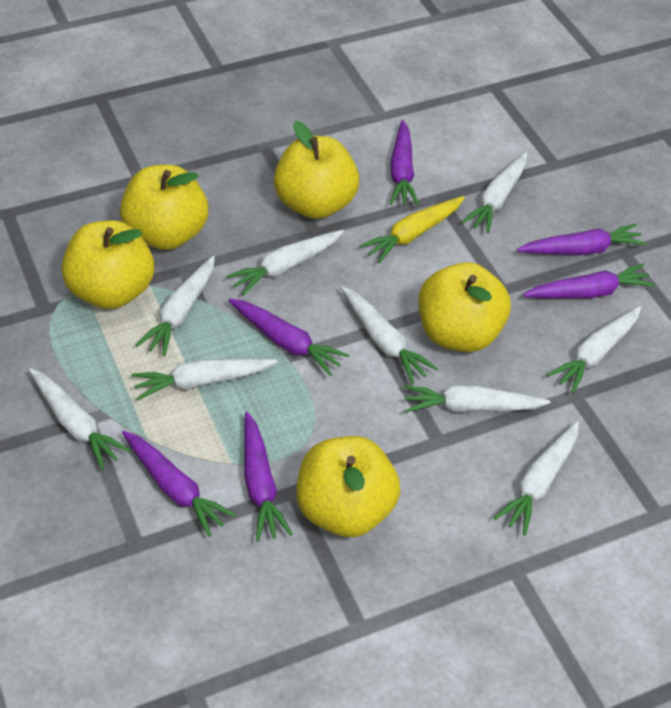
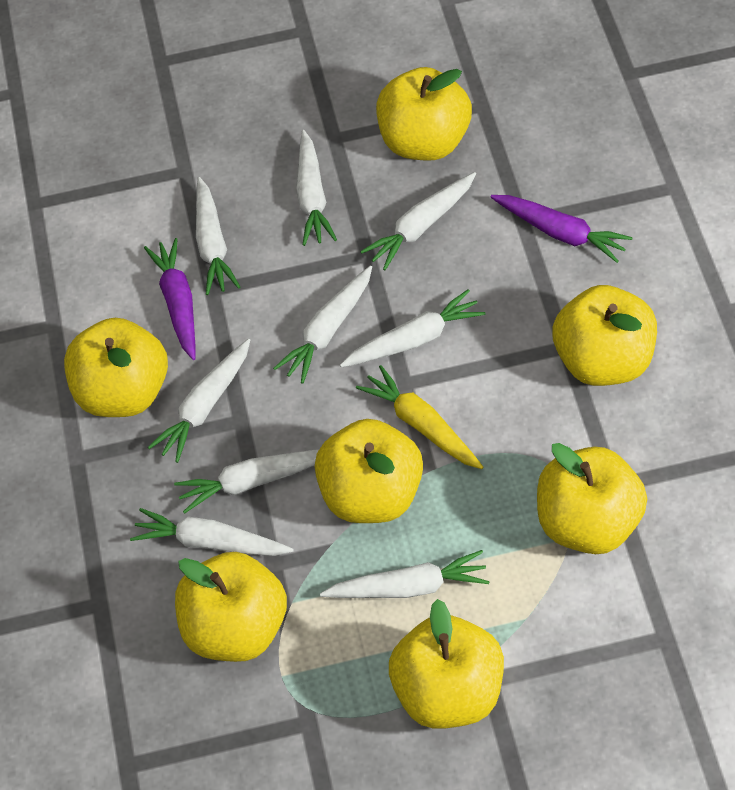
purple carrot: 6 -> 2
yellow apple: 5 -> 7

